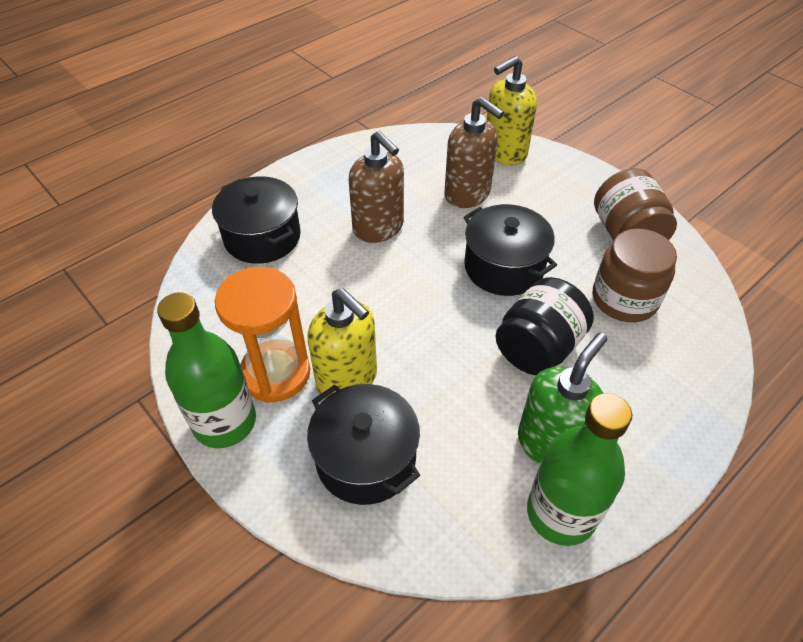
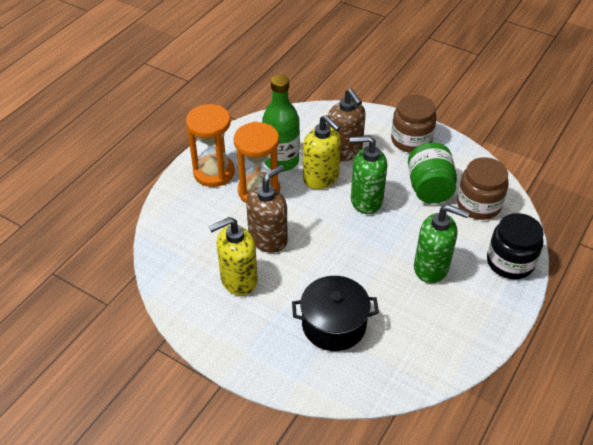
black pot: 3 -> 1
green bottle: 2 -> 1
green jar: 0 -> 1
green soap dispenser: 1 -> 2
orange hourglass: 1 -> 2

